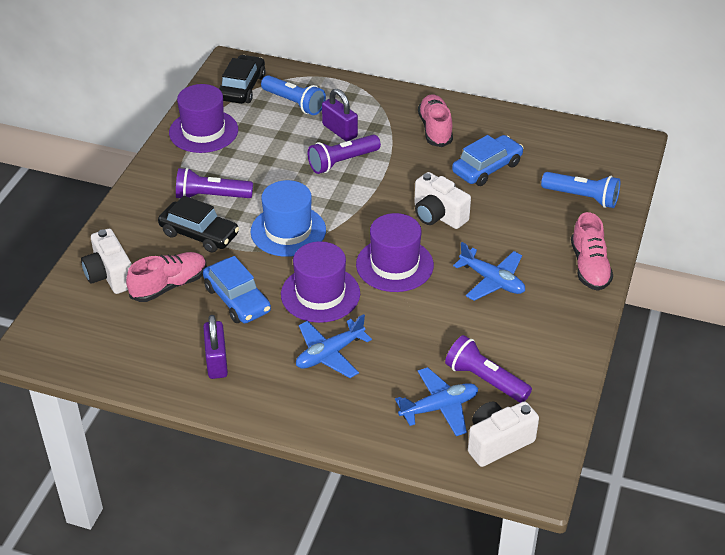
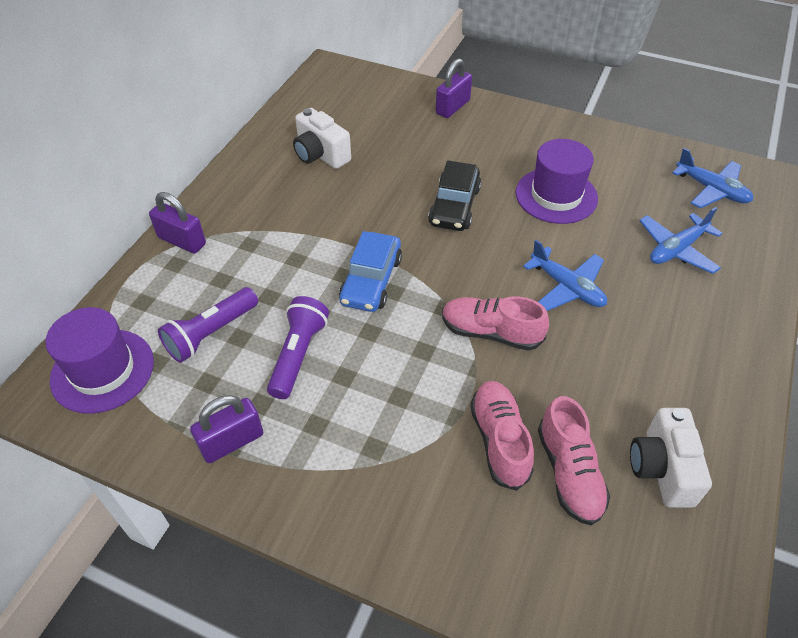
black car: 2 -> 1
blue car: 2 -> 1
blue flashlight: 2 -> 0
blue hat: 1 -> 0
purple flashlight: 3 -> 2
purple hat: 3 -> 2
purple padlock: 2 -> 3
white camera: 3 -> 2

